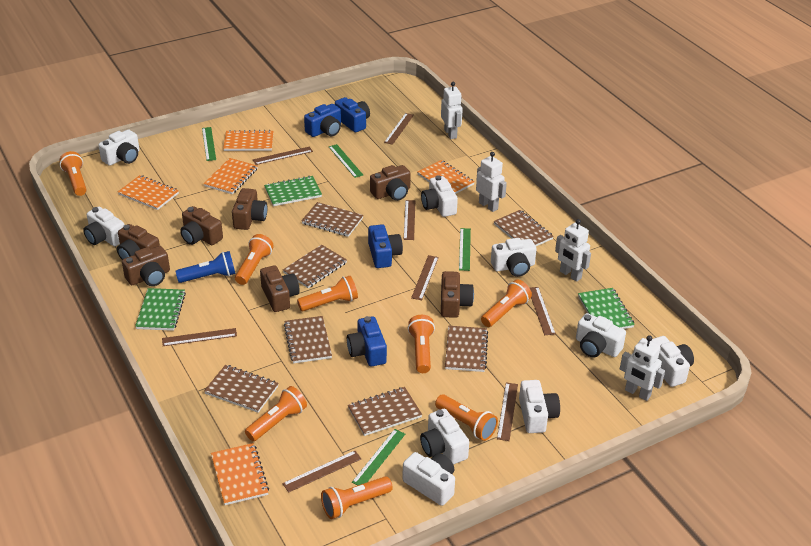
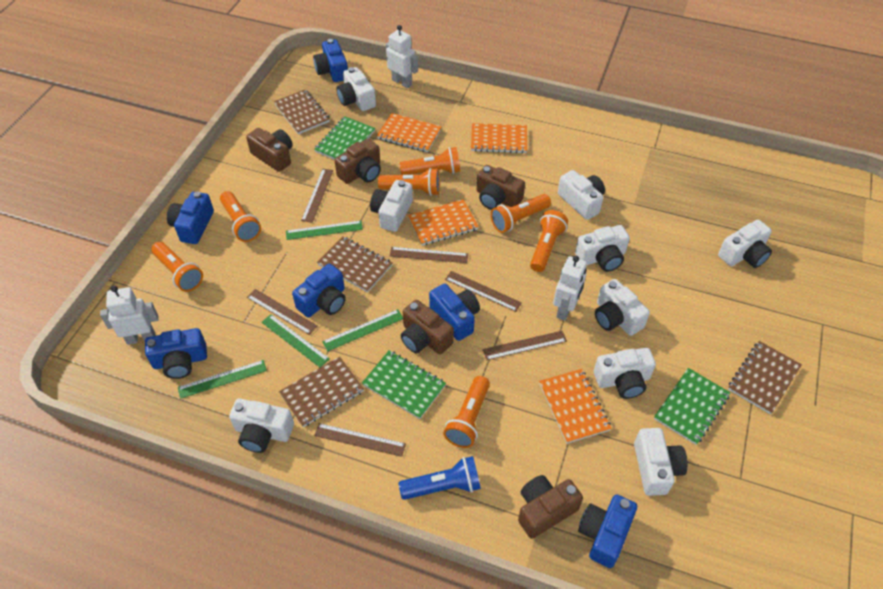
blue camera: 4 -> 6
brown camera: 7 -> 5
brown notebook: 7 -> 4
brown ruler: 8 -> 6
orange flashlight: 8 -> 7
orange notebook: 5 -> 4
white robot: 4 -> 3

